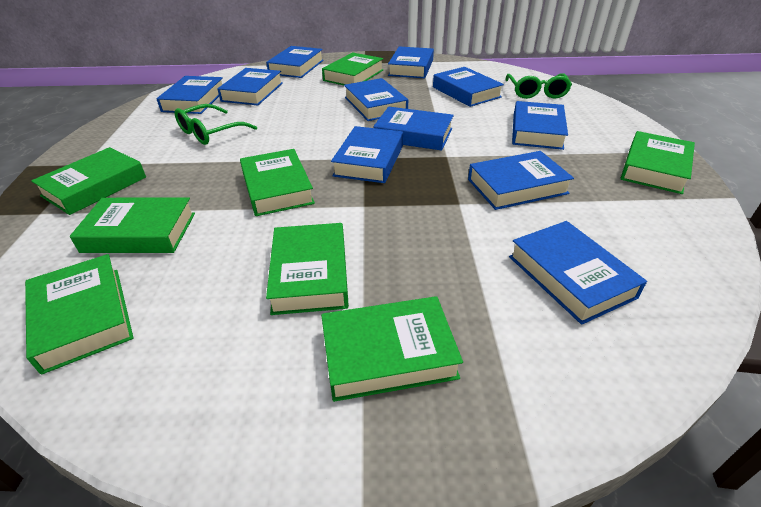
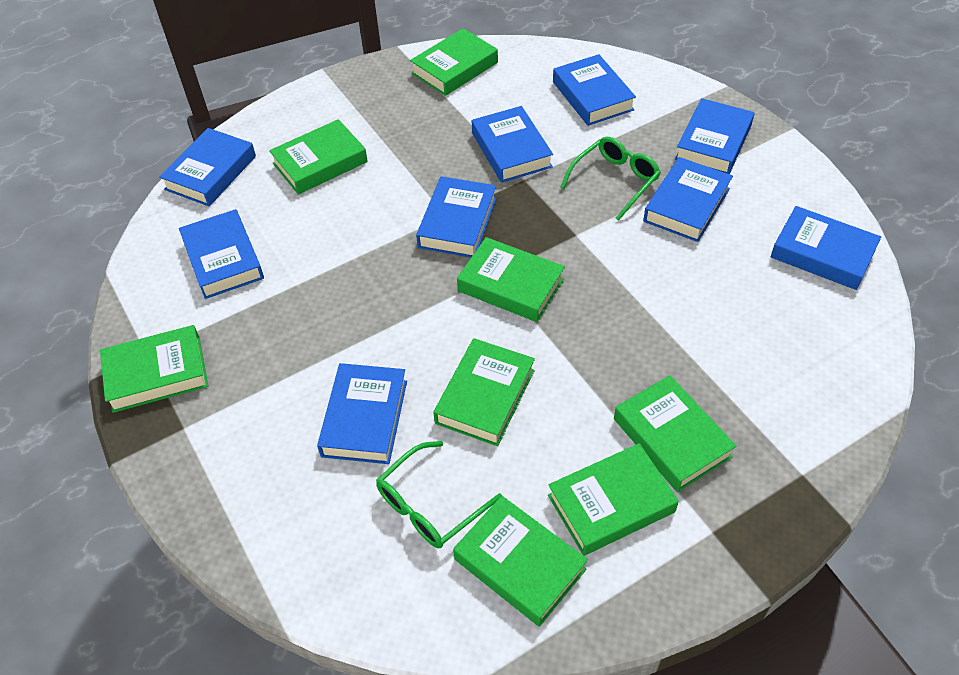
blue book: 11 -> 9

